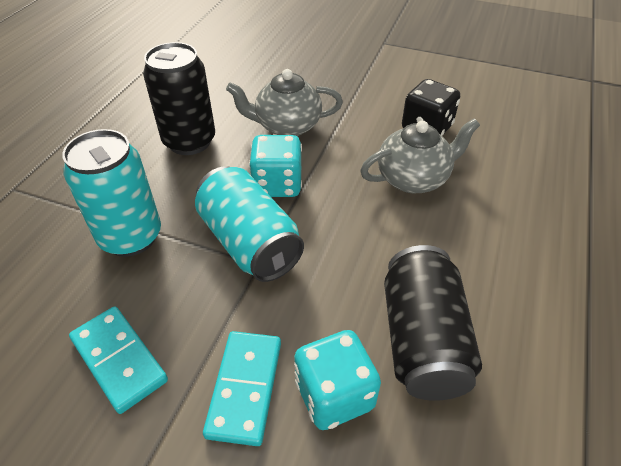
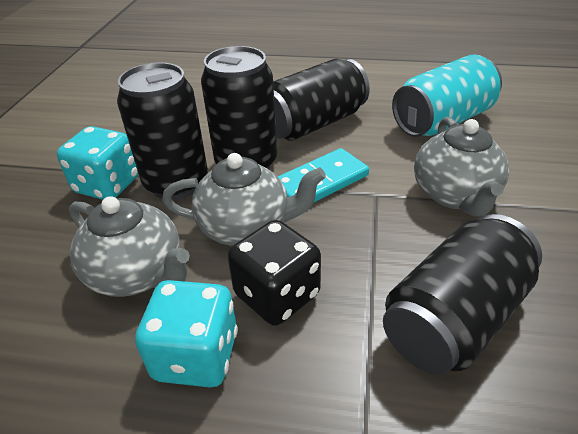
black can: 2 -> 4
grey teapot: 2 -> 3
turquoise can: 2 -> 1
turquoise domino: 2 -> 1

